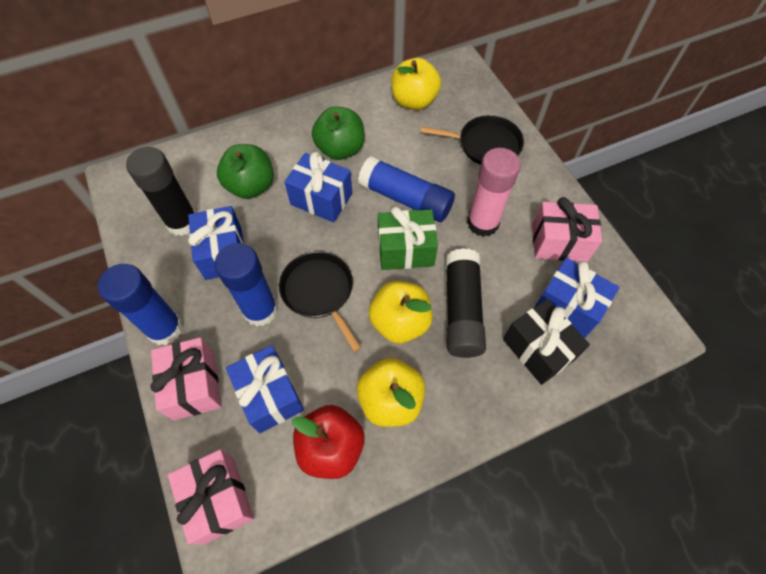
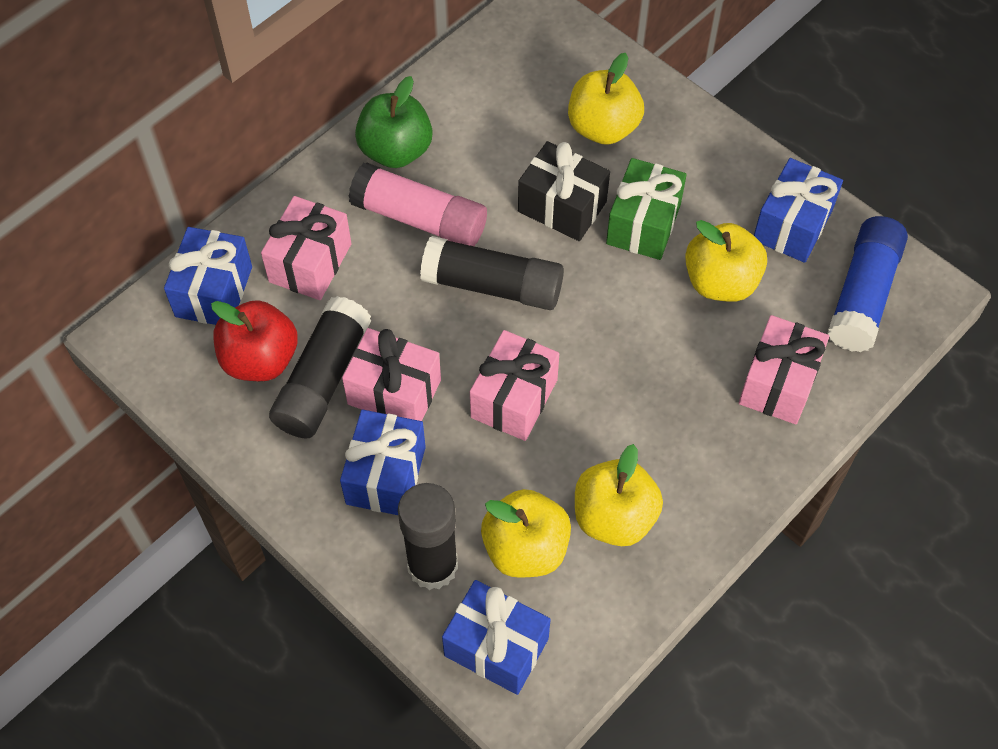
black glue stick: 2 -> 3
black pan: 2 -> 0
blue glue stick: 3 -> 1
green apple: 2 -> 1
pink gift: 3 -> 4
yellow apple: 3 -> 4

